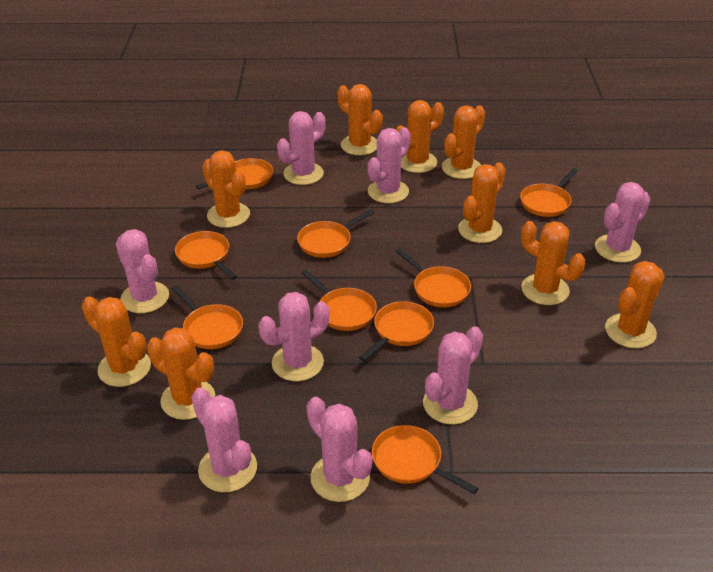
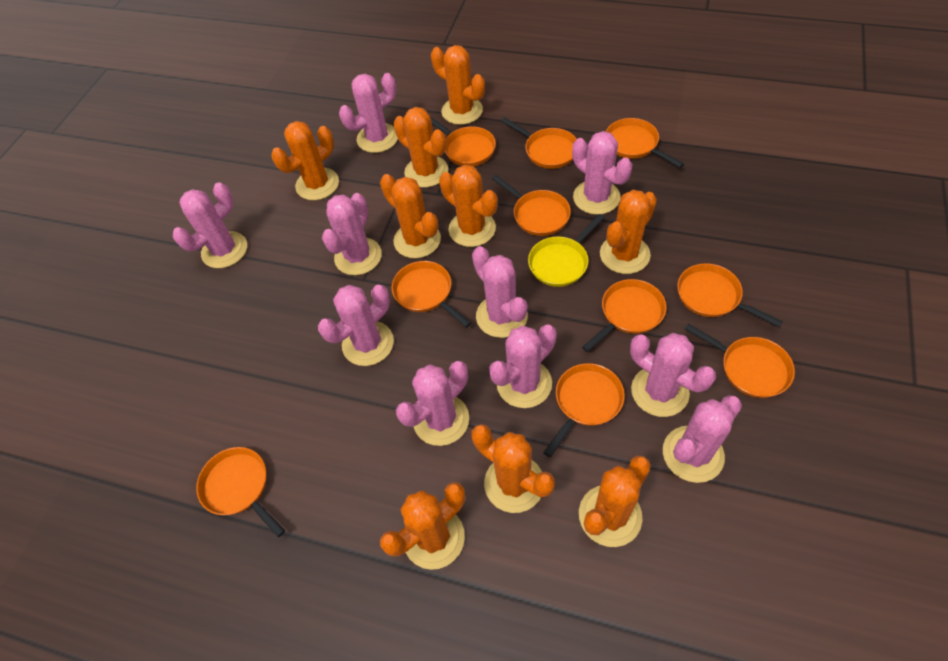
orange pan: 9 -> 10
pink cactus: 8 -> 10
yellow pan: 0 -> 1

